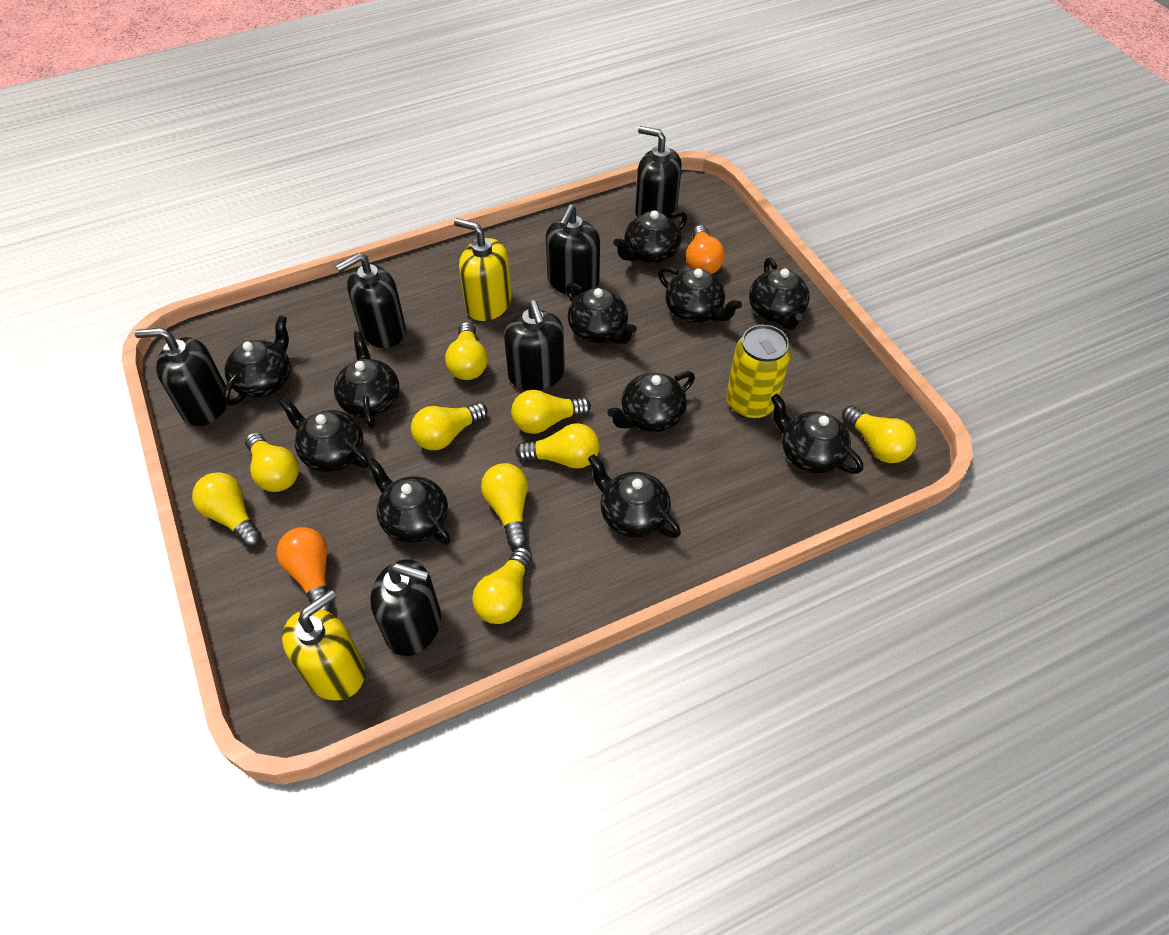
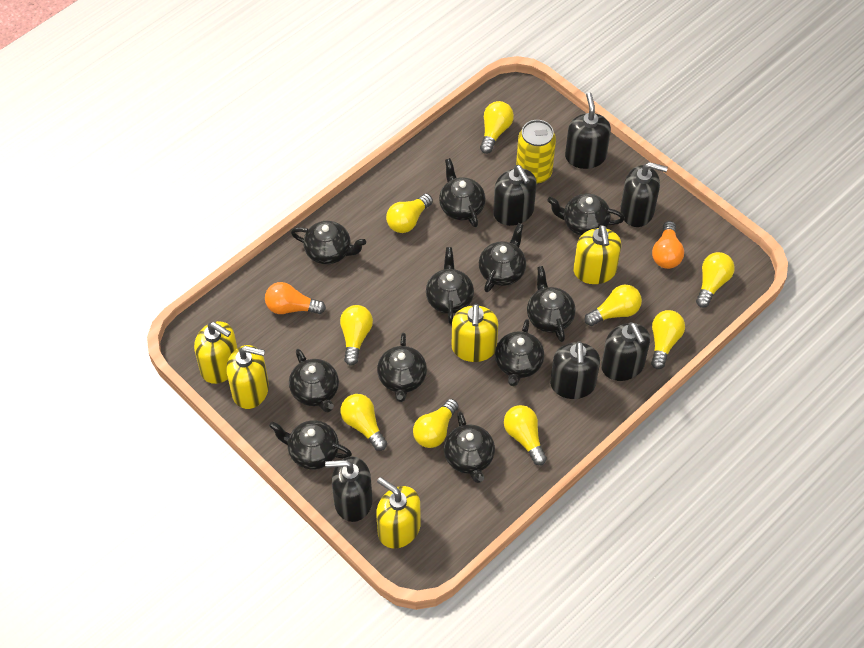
yellow soap dispenser: 2 -> 5

